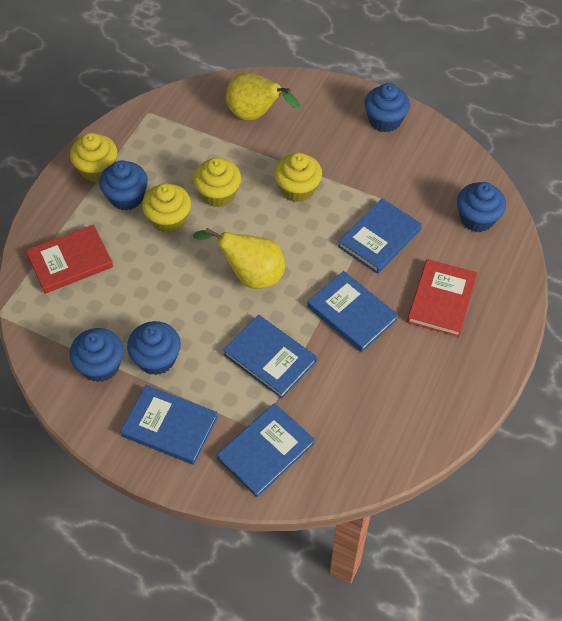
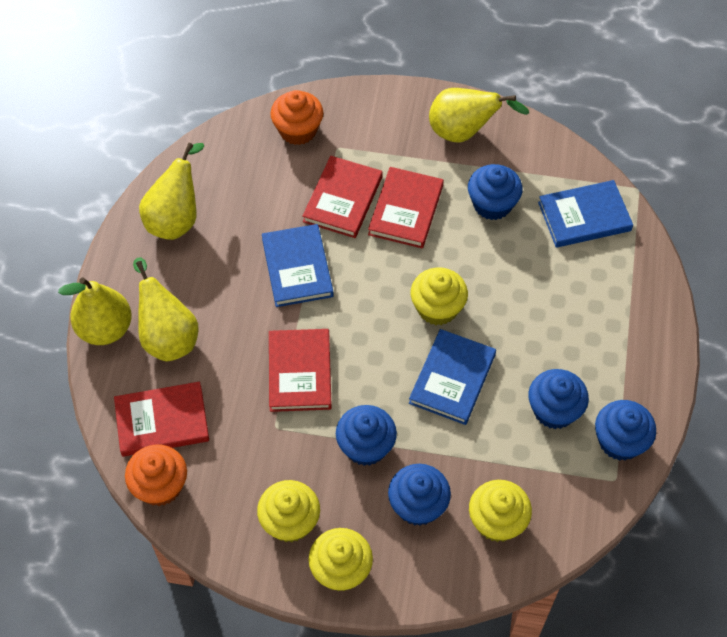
blue book: 5 -> 3
orange cupcake: 0 -> 2
red book: 2 -> 4
yellow pear: 2 -> 4

